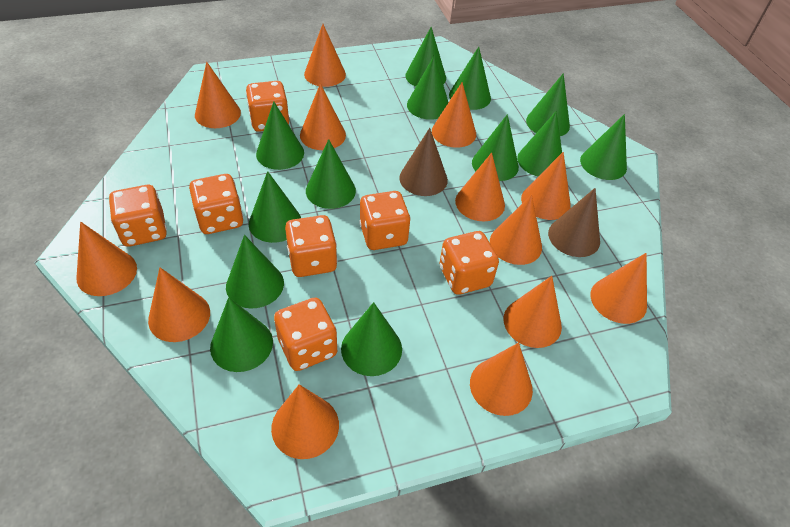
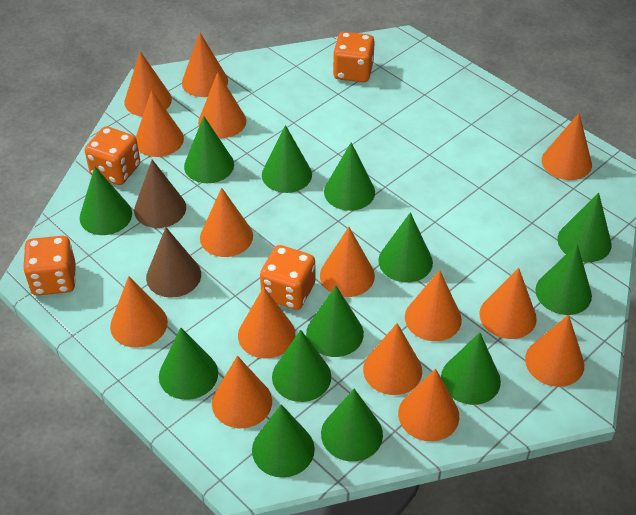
orange cone: 13 -> 15
orange dice: 7 -> 4

